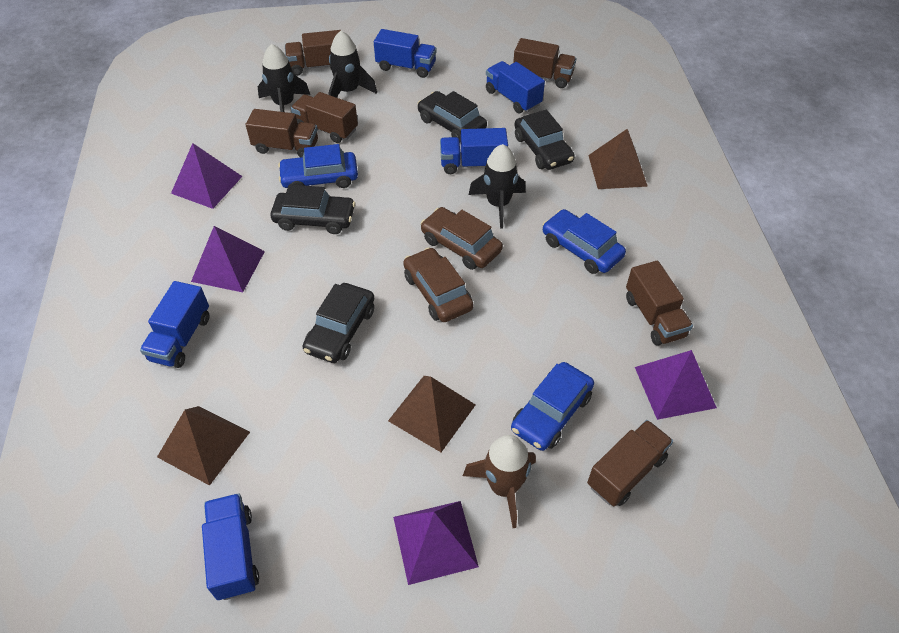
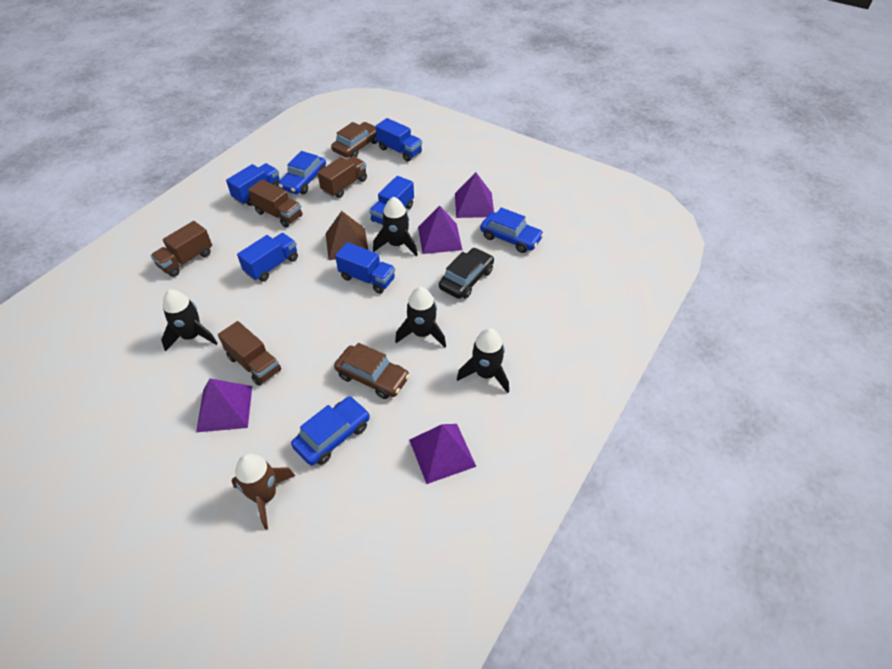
black car: 4 -> 1
black rocket: 3 -> 4
brown pyramid: 3 -> 1
brown truck: 6 -> 4

